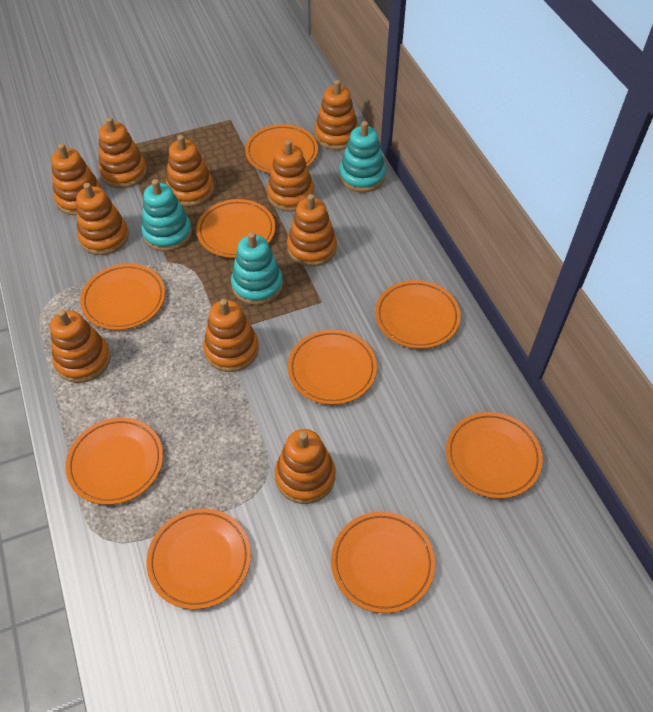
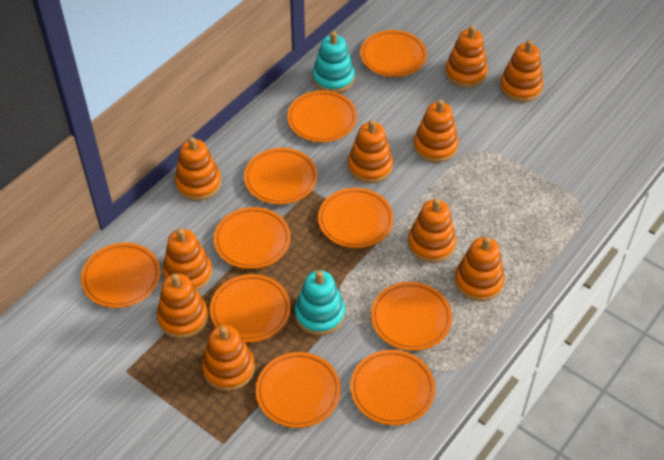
orange plate: 9 -> 10
turquoise stacking toy: 3 -> 2

